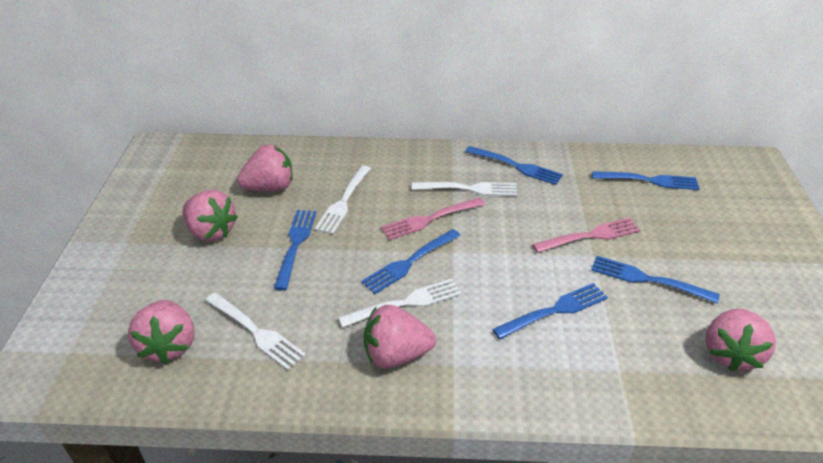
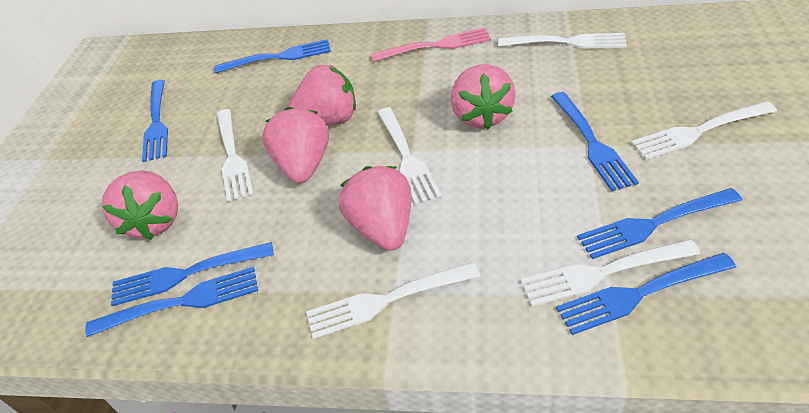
blue fork: 6 -> 7
pink fork: 2 -> 1
white fork: 4 -> 6

